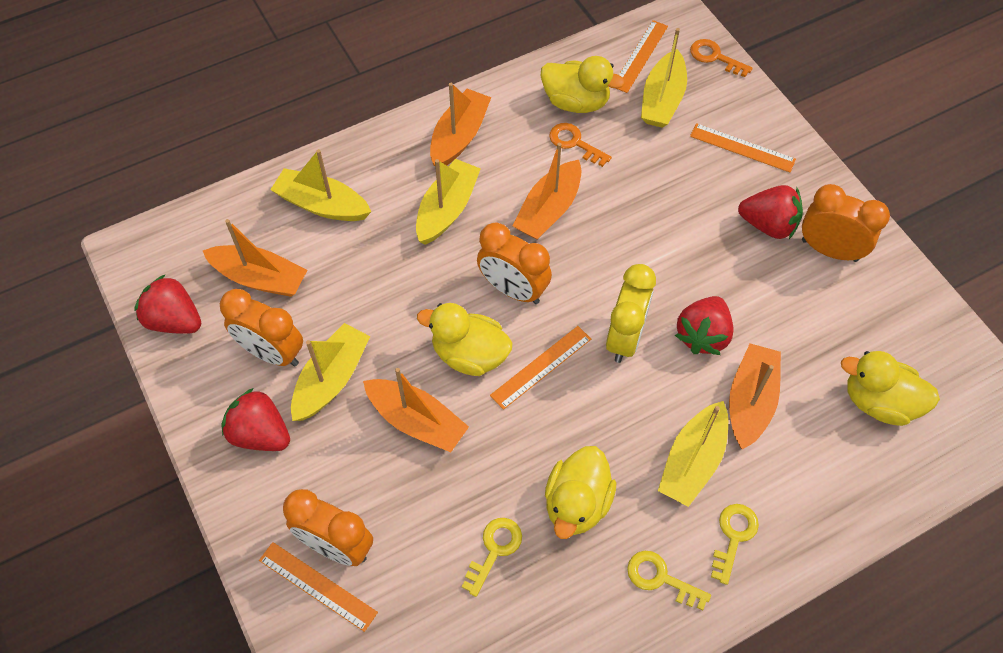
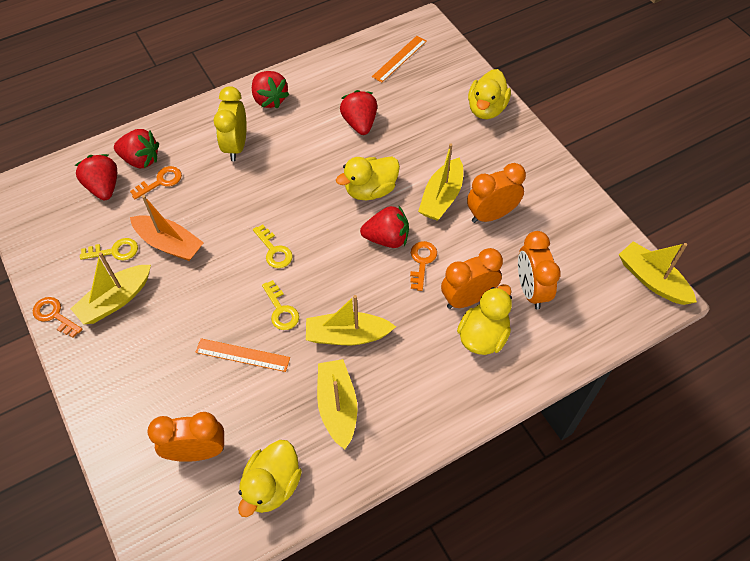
orange boat: 5 -> 1
orange key: 2 -> 3
orange ruler: 4 -> 2
red strawberry: 4 -> 5

